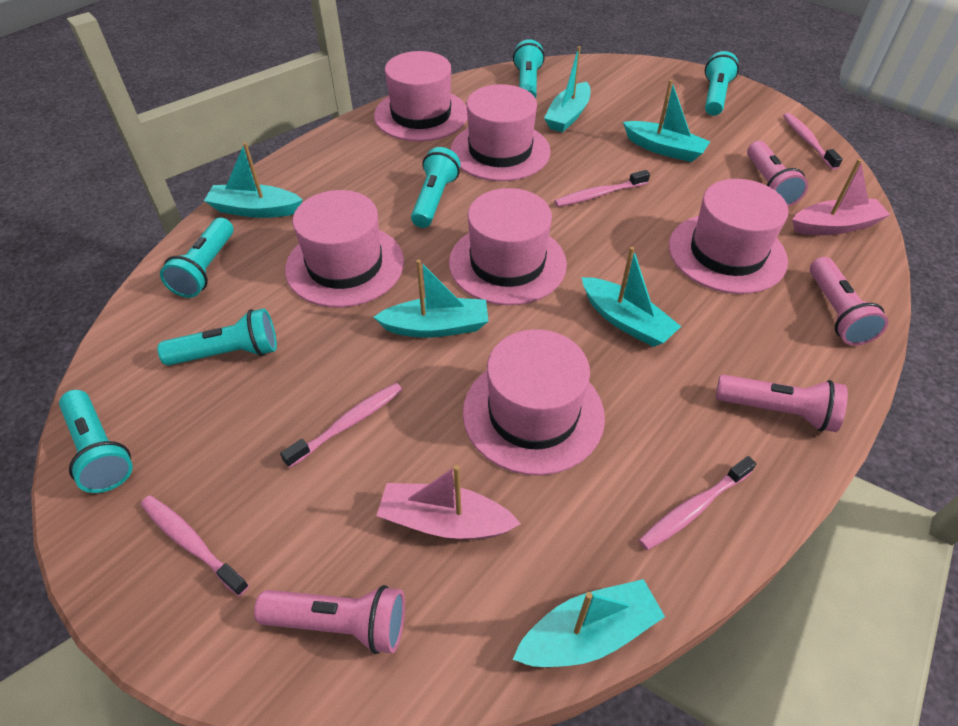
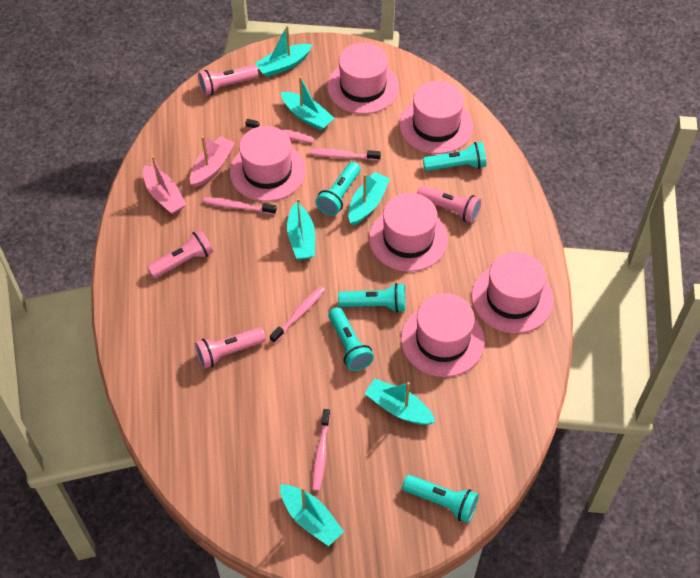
turquoise flashlight: 6 -> 5

